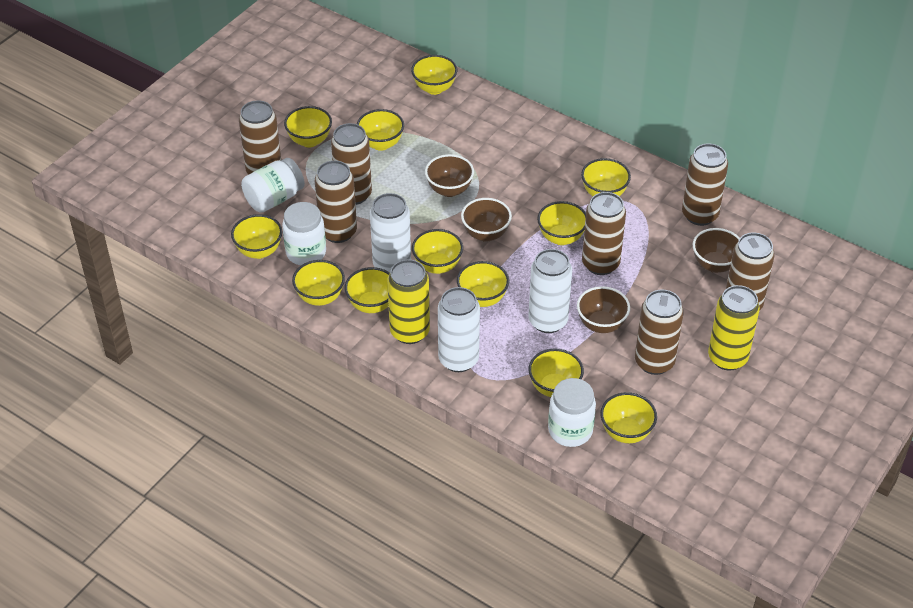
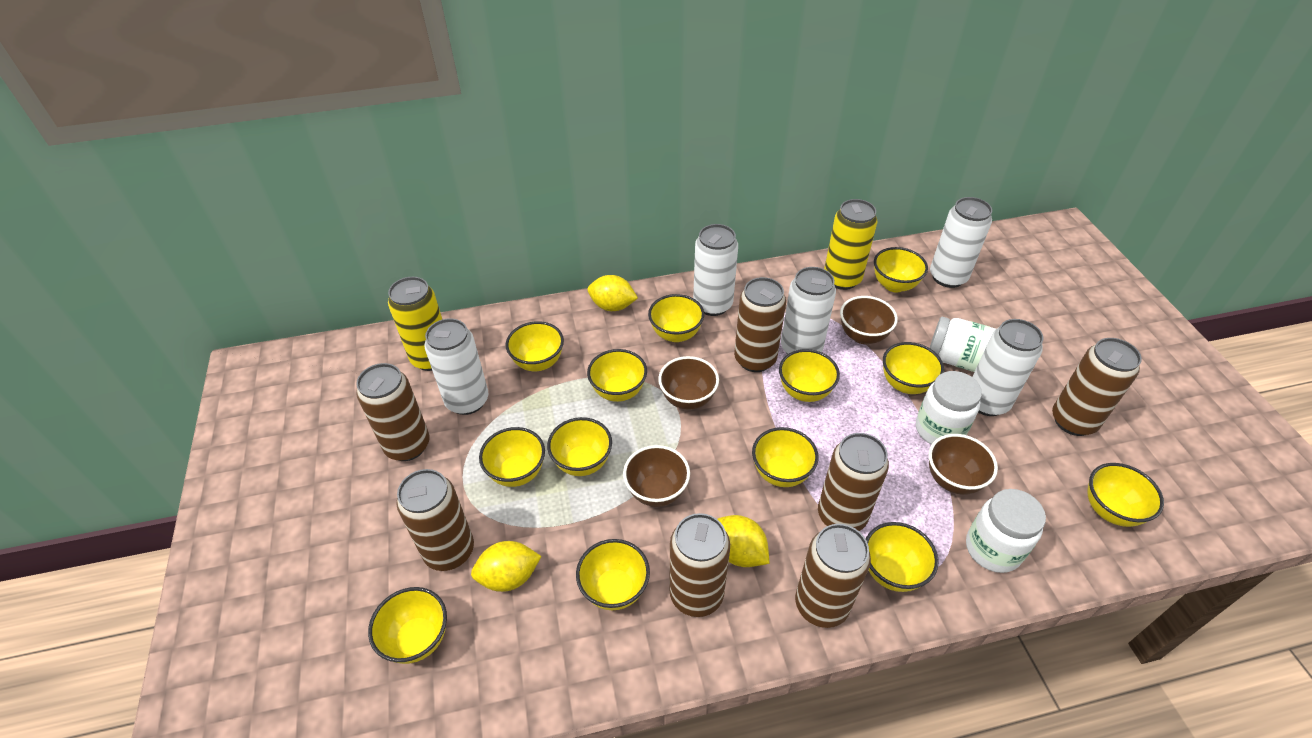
white can: 3 -> 5
yellow bowl: 12 -> 13
yellow lemon: 0 -> 3

